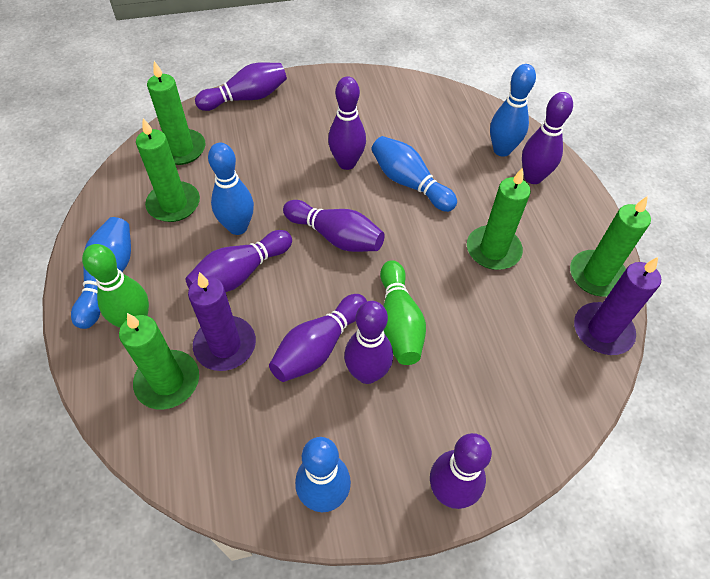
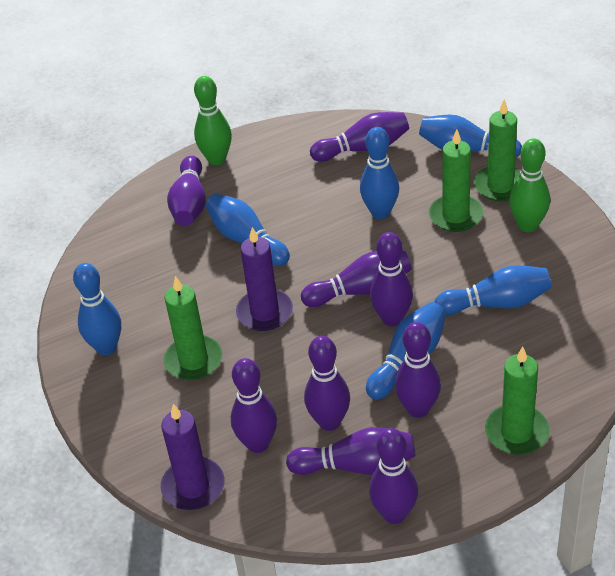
blue bowling pin: 5 -> 6
green candle: 5 -> 4
purple bowling pin: 8 -> 9

